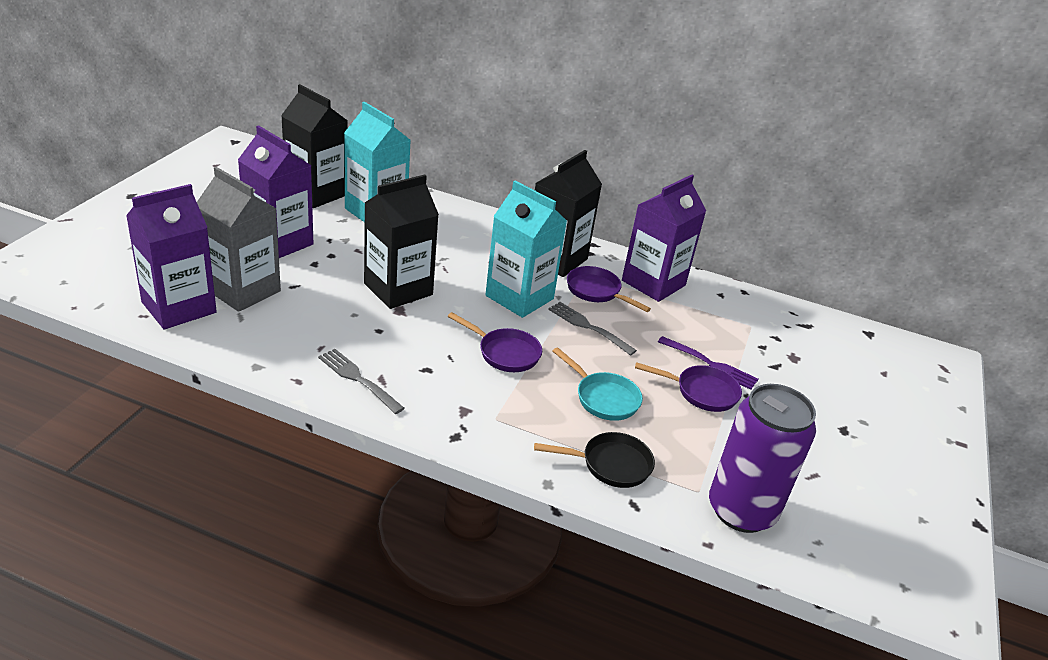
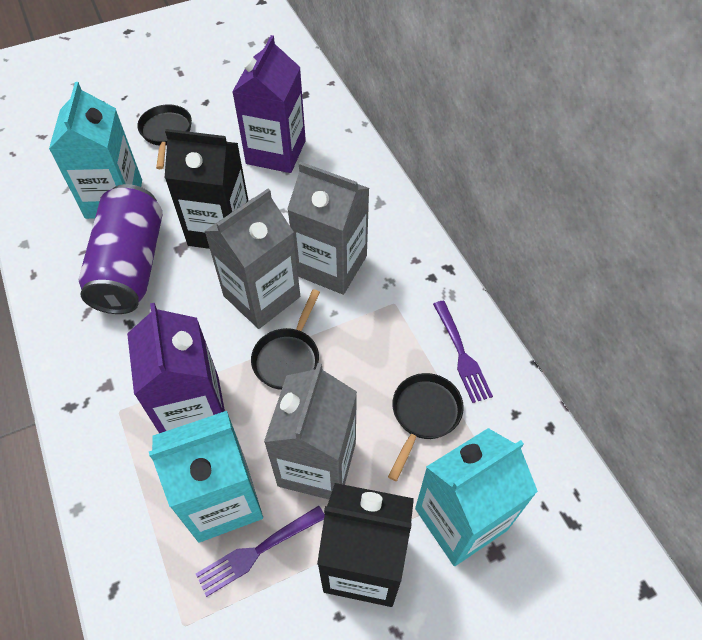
black carton: 3 -> 2
black pan: 1 -> 3
grey carton: 1 -> 3
grey fork: 2 -> 0
purple carton: 3 -> 2
purple fork: 1 -> 2
purple pan: 3 -> 0
turquoise carton: 2 -> 3
turquoise pan: 1 -> 0

